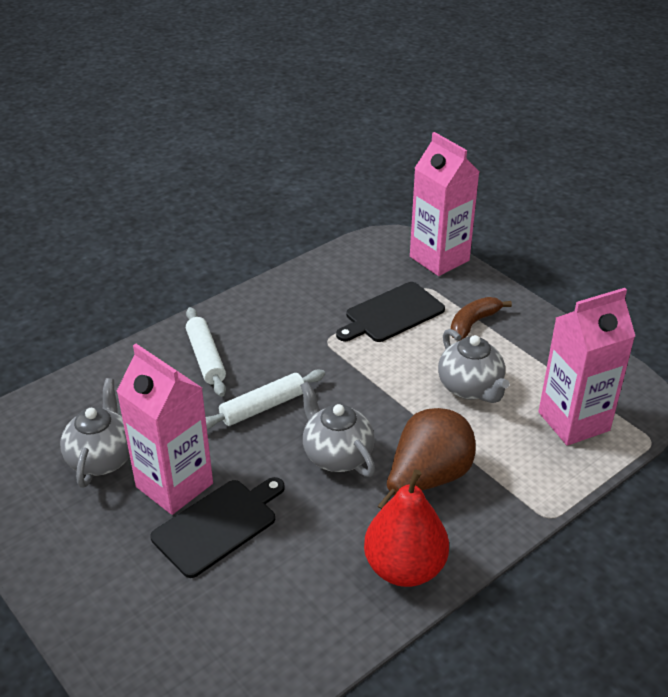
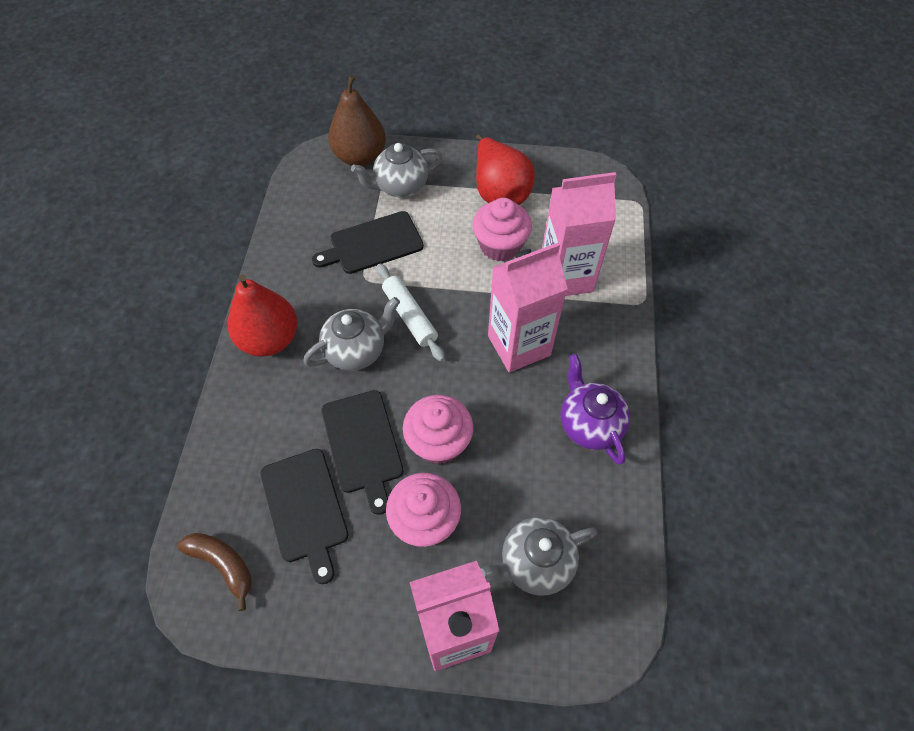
black cutting board: 2 -> 3
pink cupcake: 0 -> 3
purple teapot: 0 -> 1
red pear: 1 -> 2
white rolling pin: 2 -> 1

